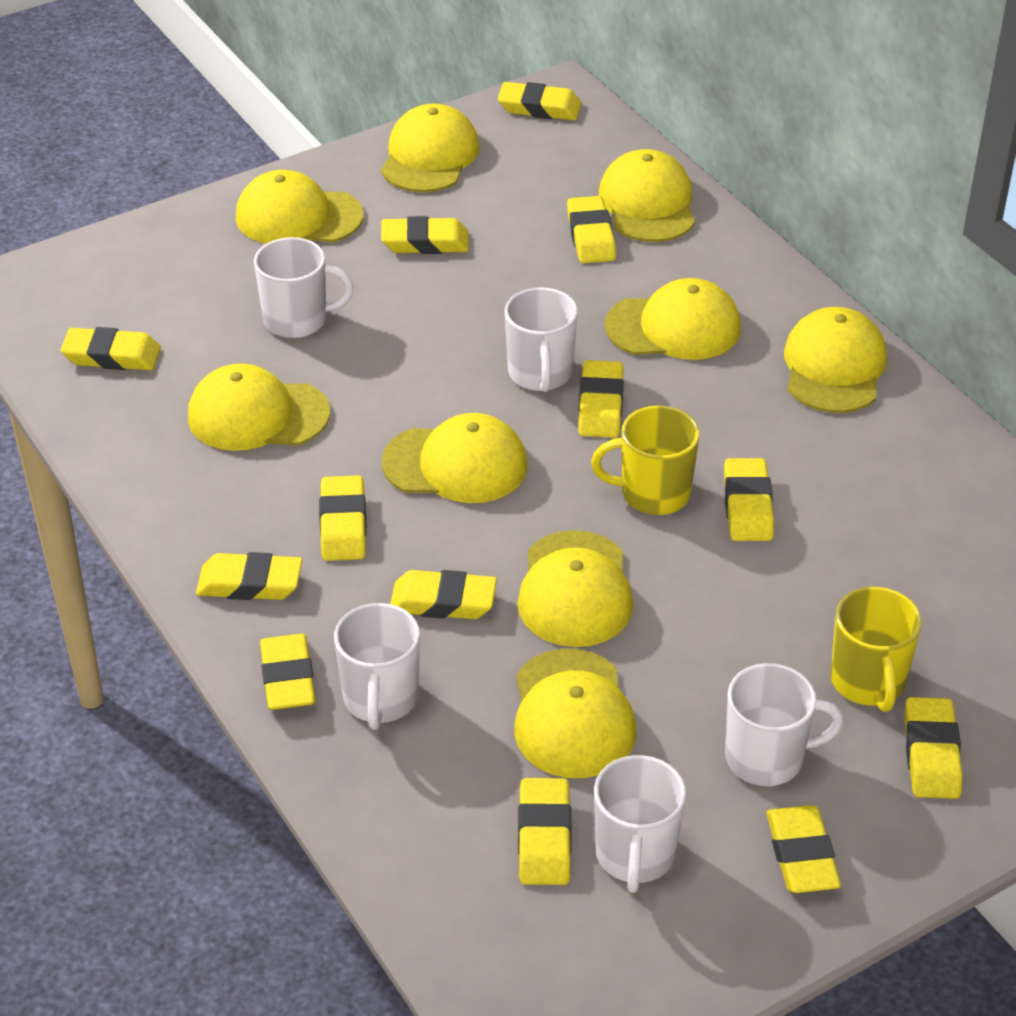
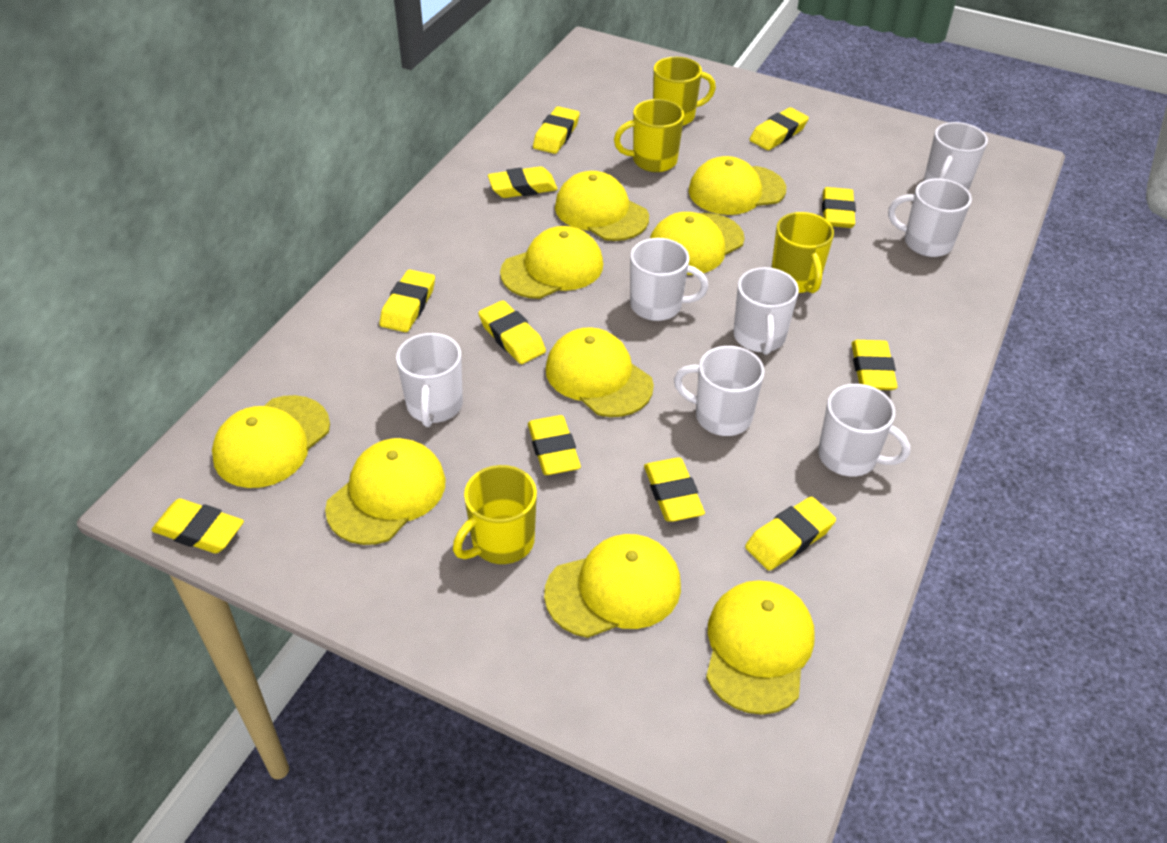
white mug: 5 -> 7
yellow eraser: 13 -> 11
yellow mug: 2 -> 4

